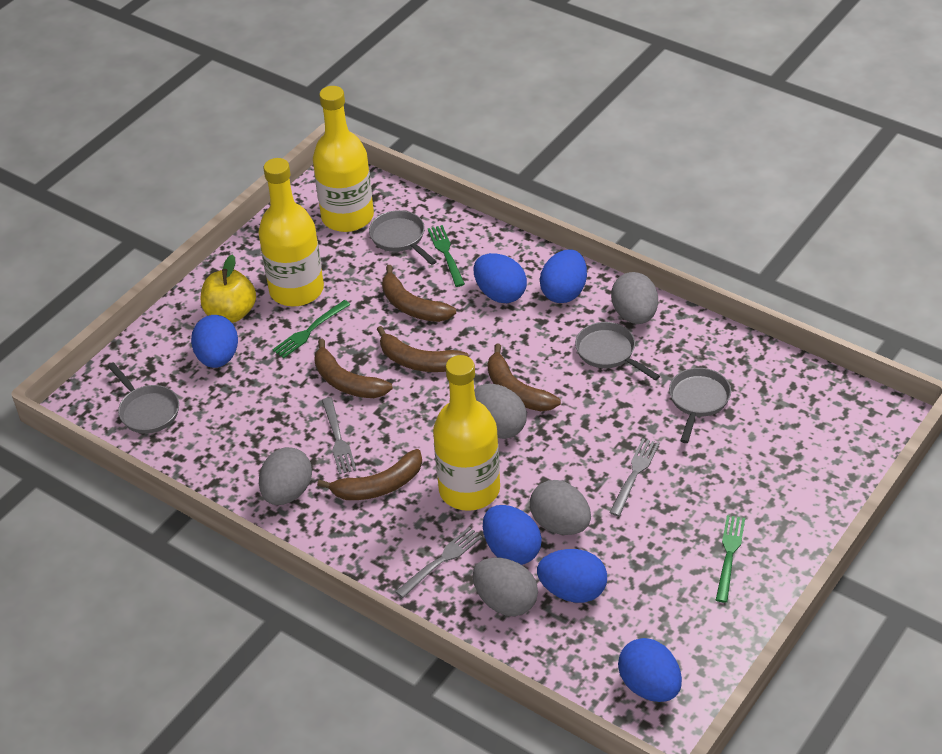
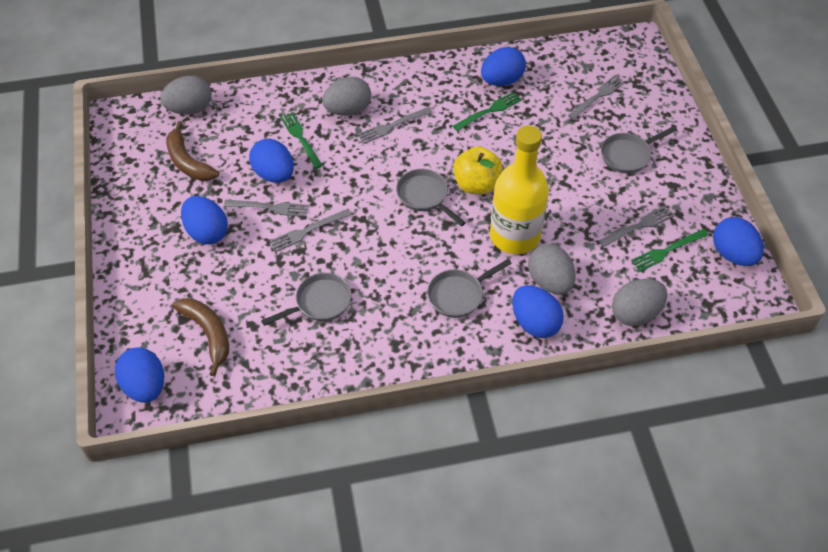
brown banana: 5 -> 2
grey egg: 5 -> 4
grey fork: 3 -> 5
yellow bottle: 3 -> 1

